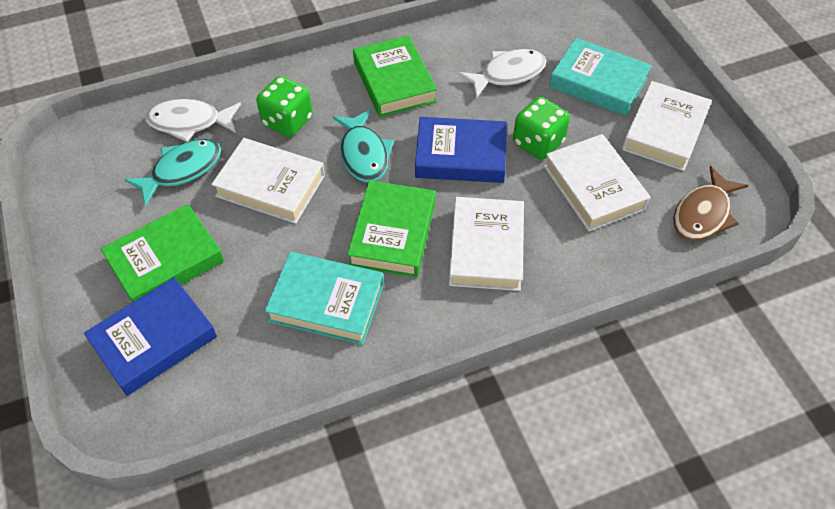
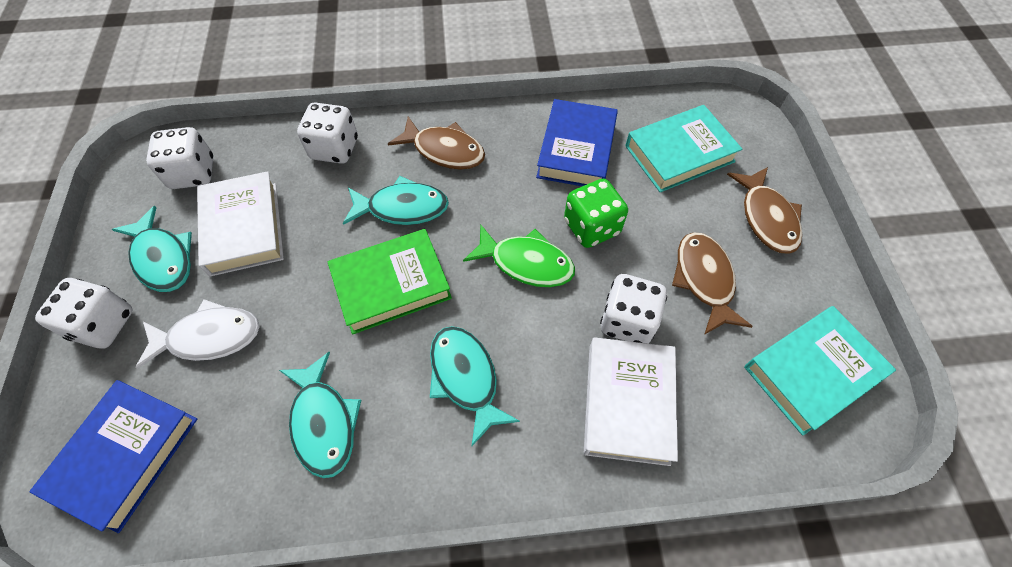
brown fish: 1 -> 3
green book: 3 -> 1
green dice: 2 -> 1
green fish: 0 -> 1
turquoise fish: 2 -> 4
white book: 4 -> 2
white dice: 0 -> 4
white fish: 2 -> 1

